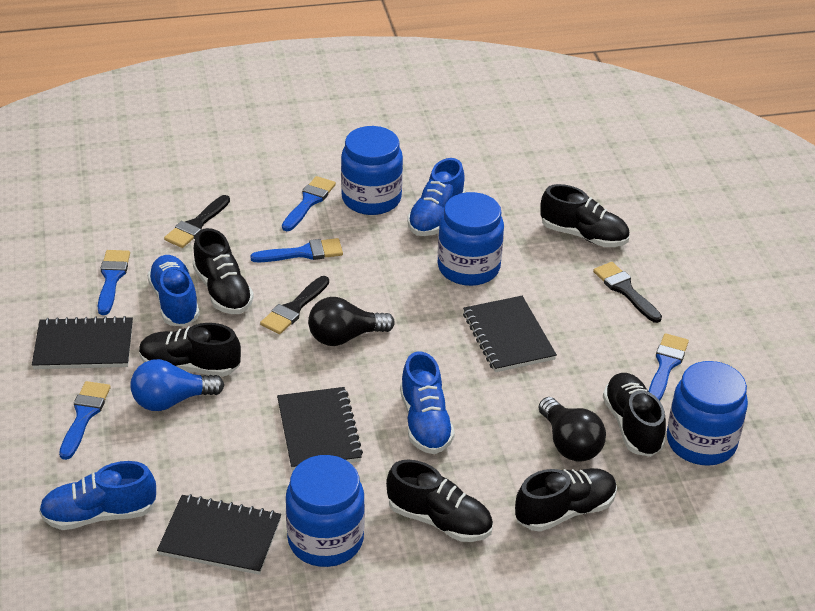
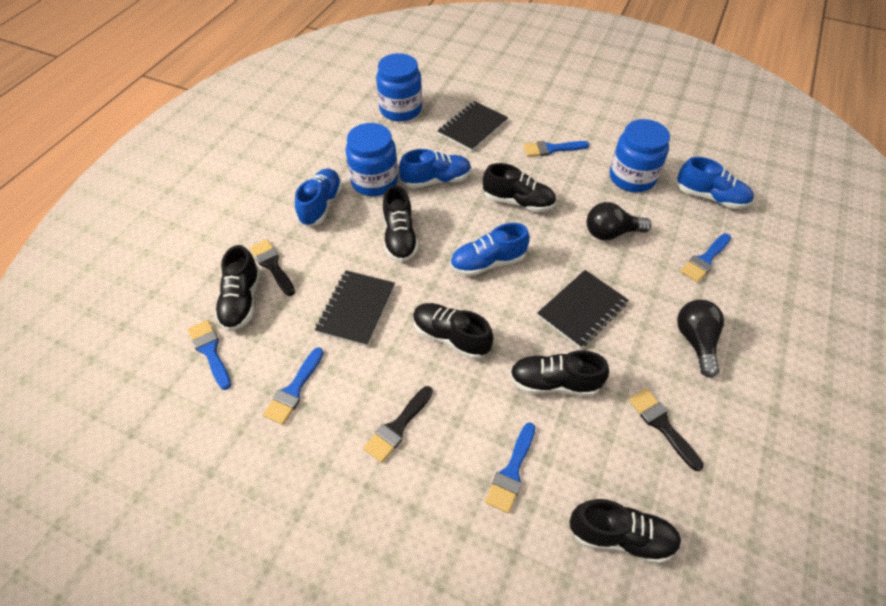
black notebook: 4 -> 3
blue jar: 4 -> 3
blue light bulb: 1 -> 0

